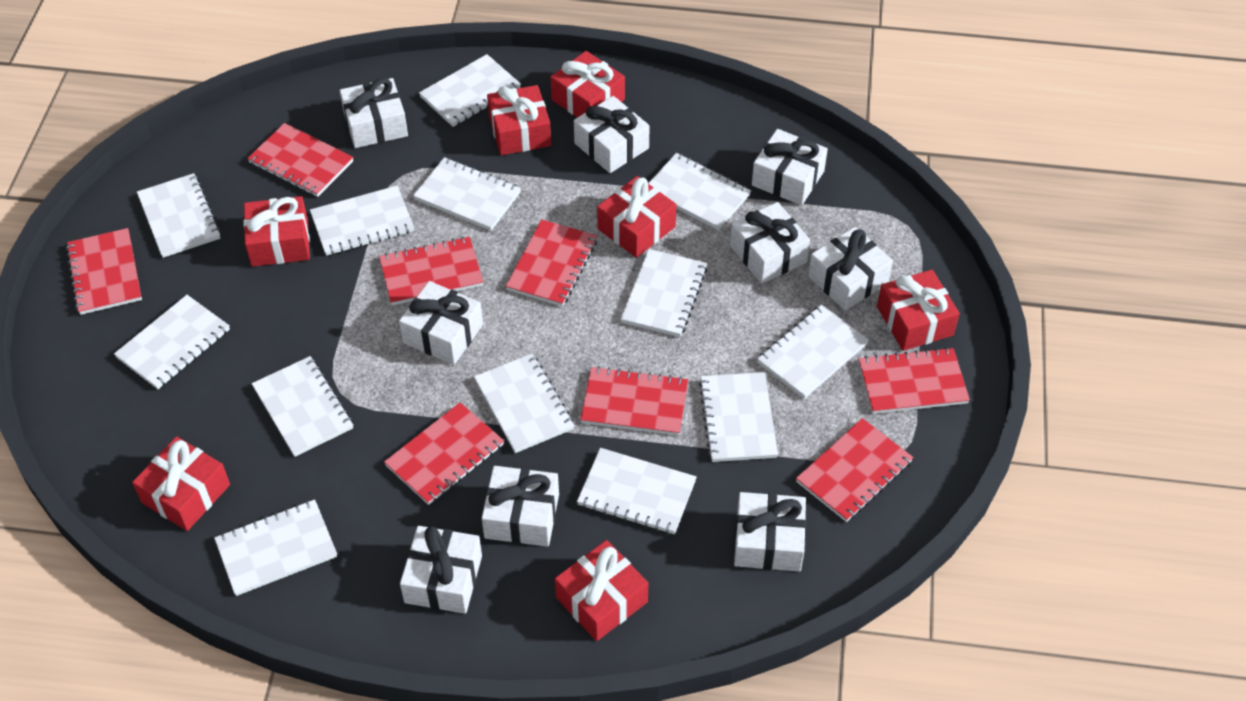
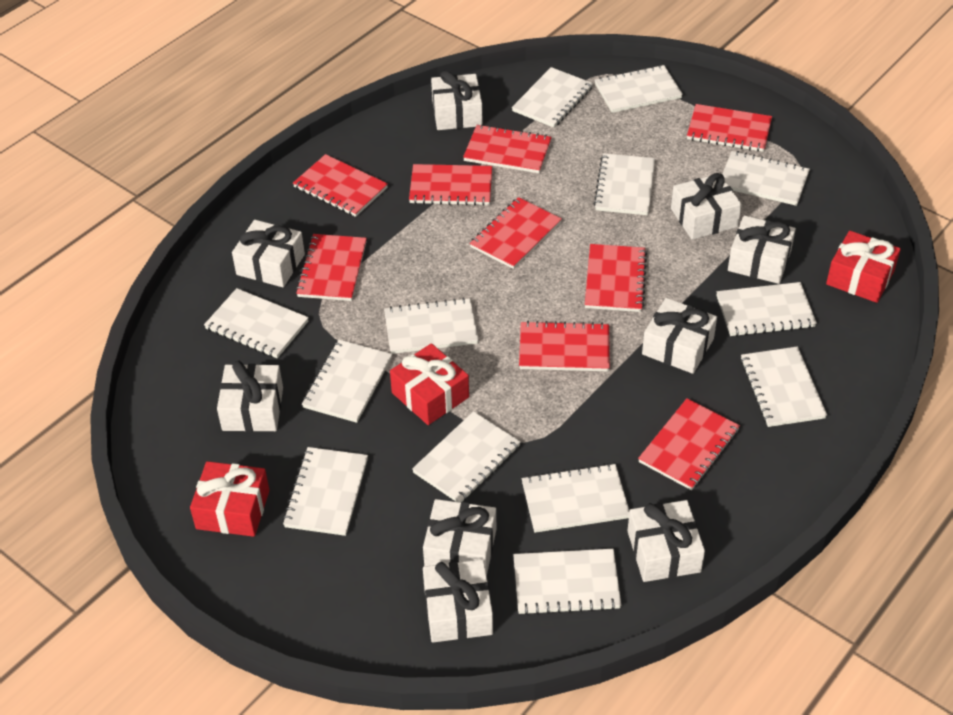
red gift: 7 -> 3
red notebook: 8 -> 9

